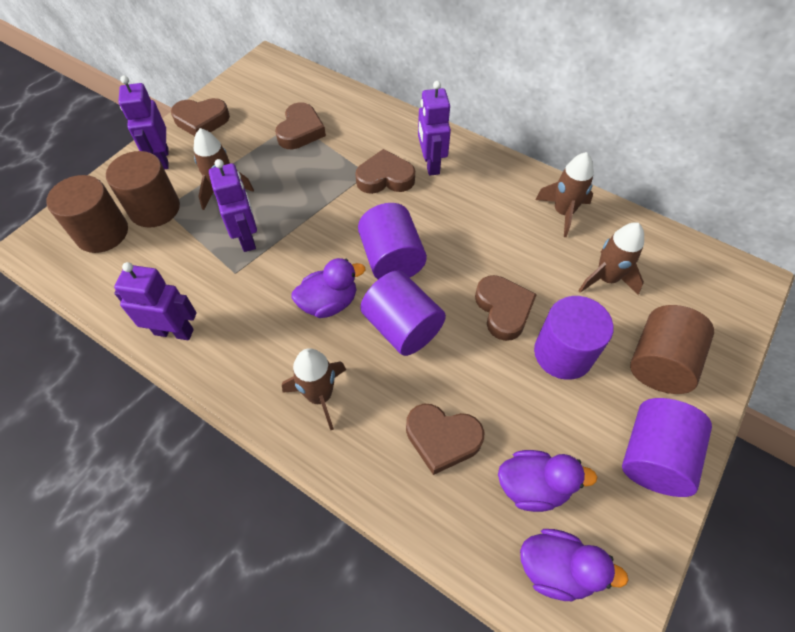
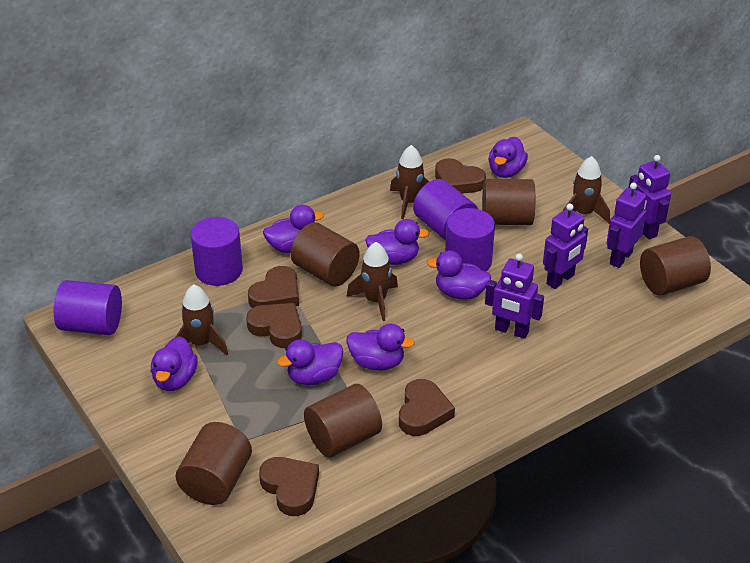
brown cylinder: 3 -> 5
purple duck: 3 -> 7

